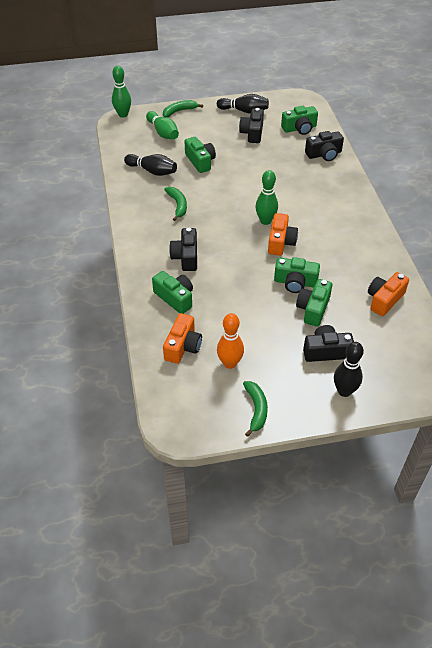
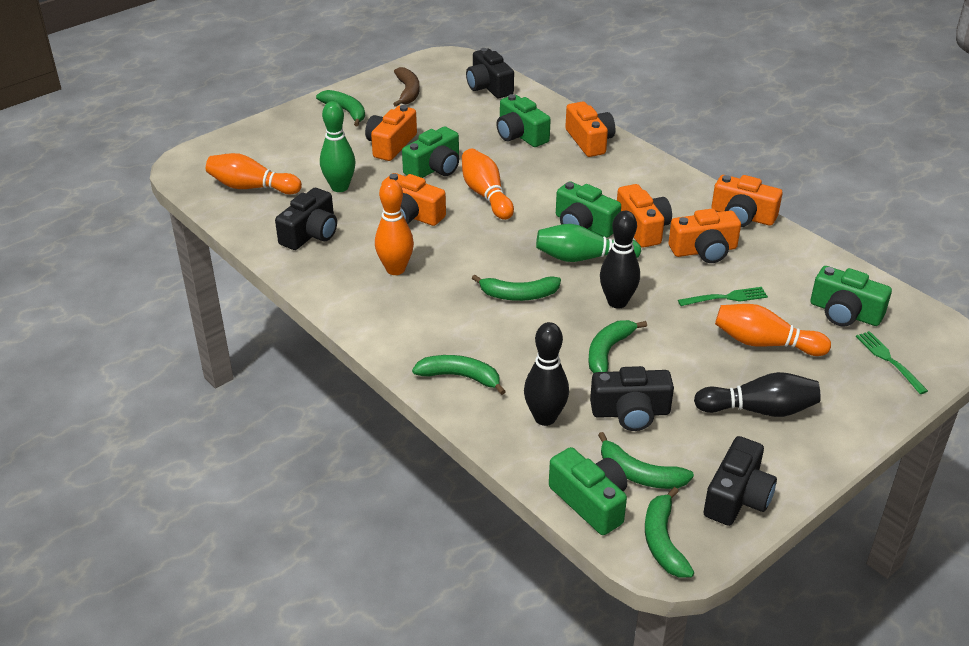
brown banana: 0 -> 1
green banana: 3 -> 6
green bowling pin: 3 -> 2
green fork: 0 -> 2
orange bowling pin: 1 -> 4
orange camera: 3 -> 6

